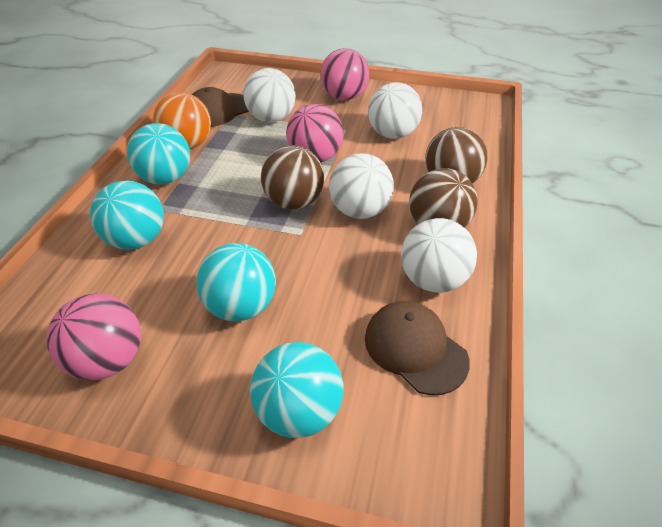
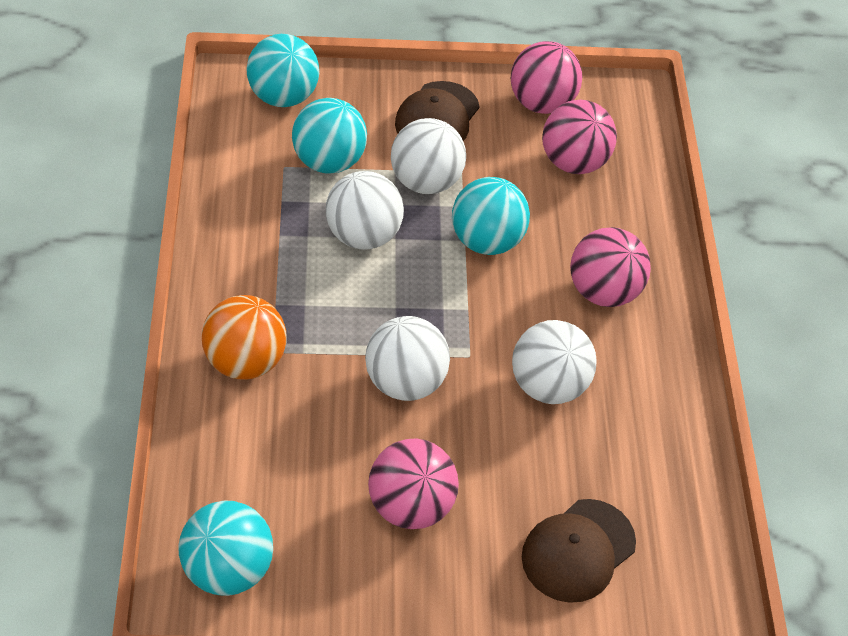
brown ball: 3 -> 0
pink ball: 3 -> 4

